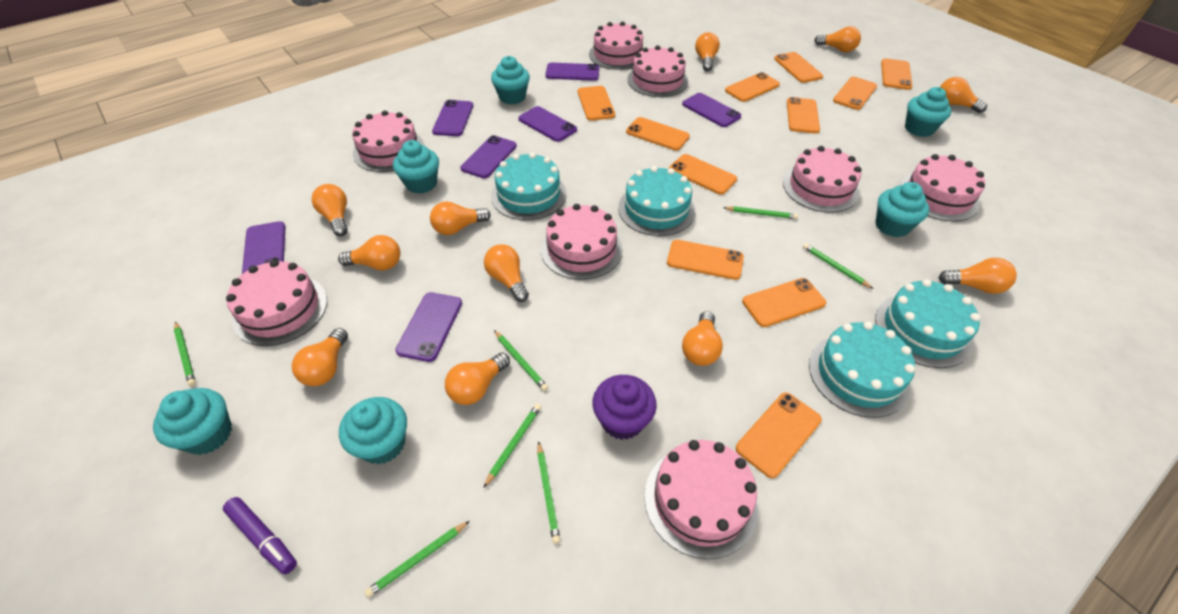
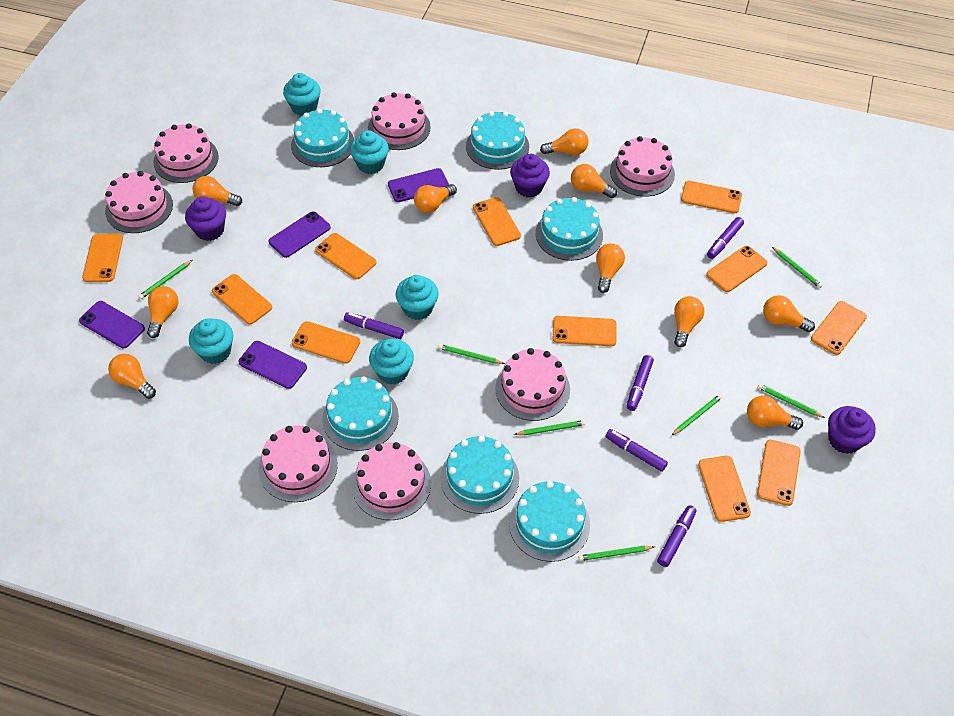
orange light bulb: 11 -> 10
pink cake: 8 -> 7
purple cupcake: 1 -> 3
purple marker: 1 -> 5
purple phone: 7 -> 4
turquoise cake: 4 -> 6
turquoise cupcake: 6 -> 5

